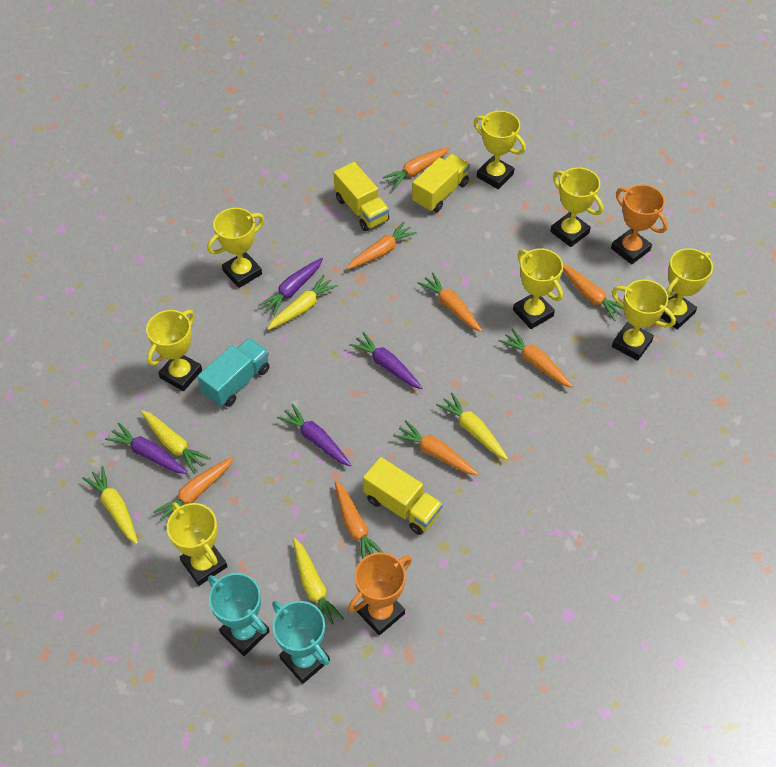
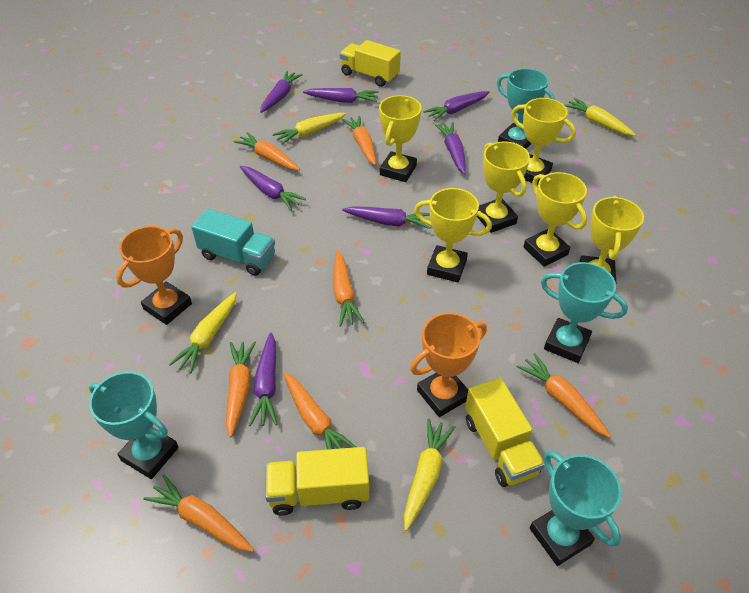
orange carrot: 8 -> 7
purple carrot: 4 -> 7
turquoise trophy: 2 -> 4
yellow carrot: 5 -> 4
yellow trophy: 8 -> 6

